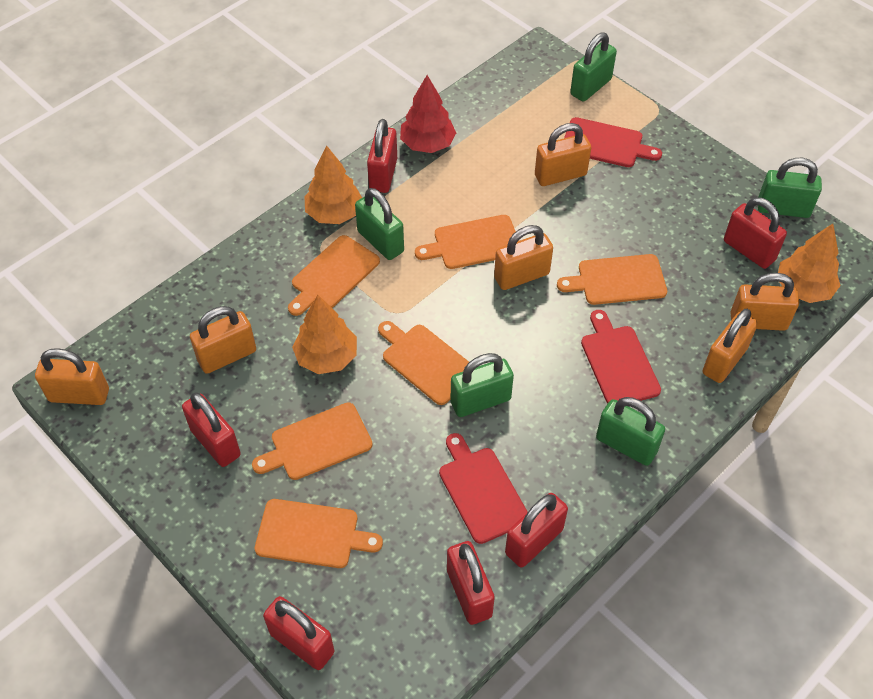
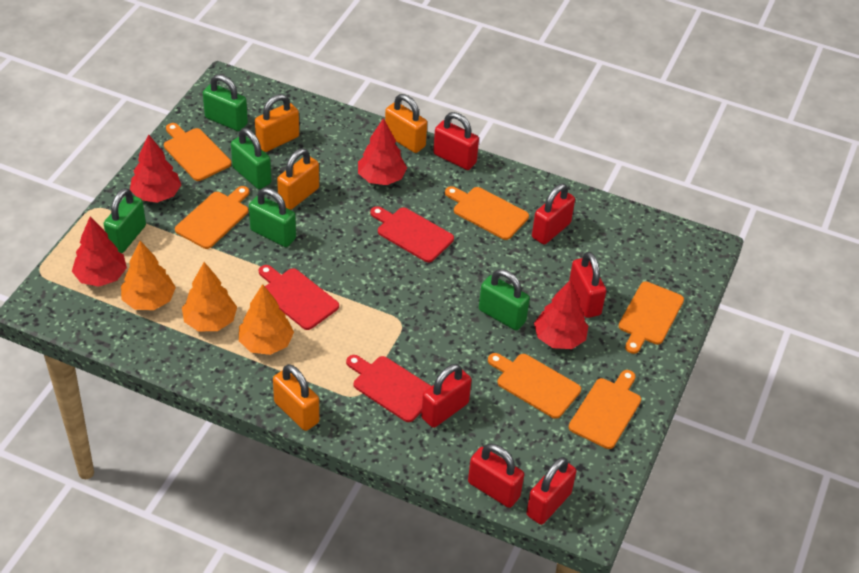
orange padlock: 6 -> 4
red tree: 1 -> 4

